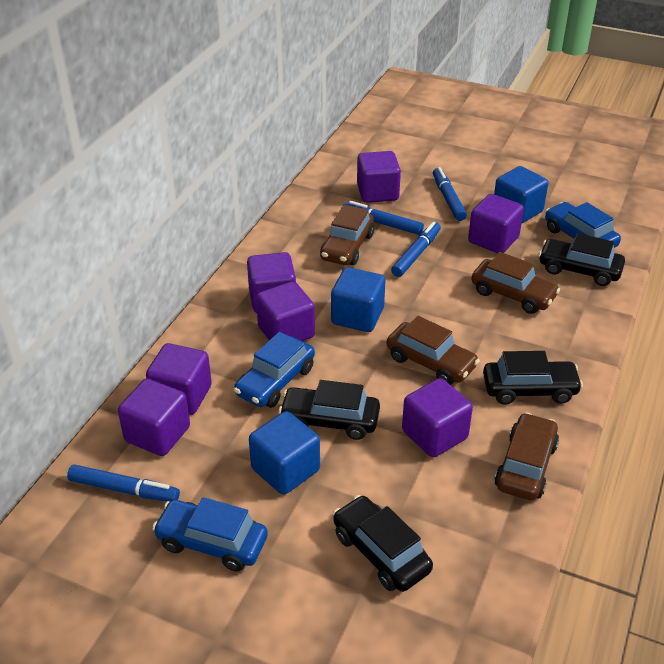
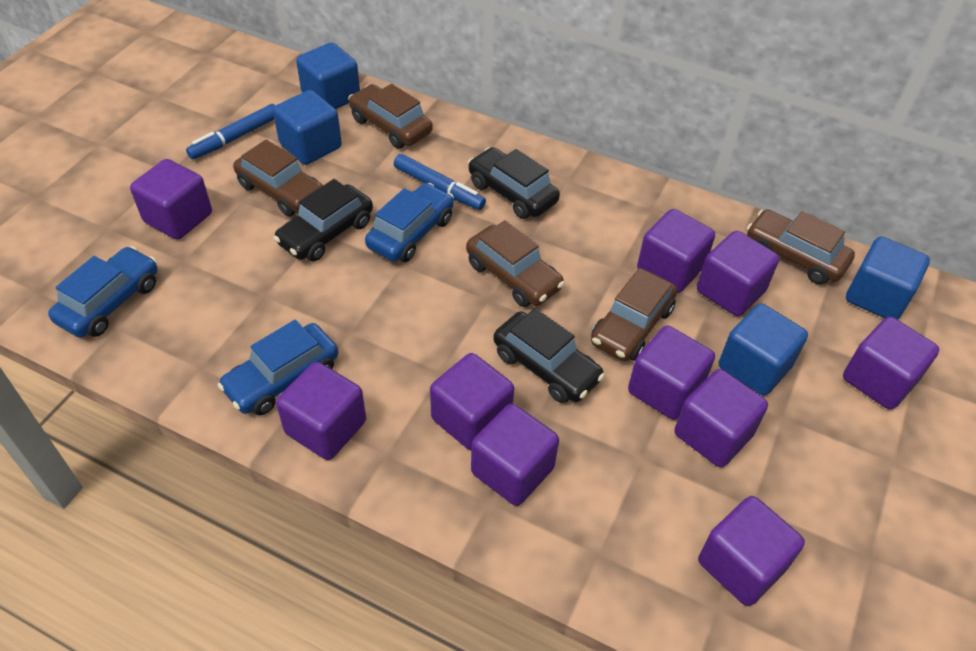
black car: 4 -> 3
blue cube: 3 -> 4
blue marker: 4 -> 2
brown car: 4 -> 5
purple cube: 7 -> 10

